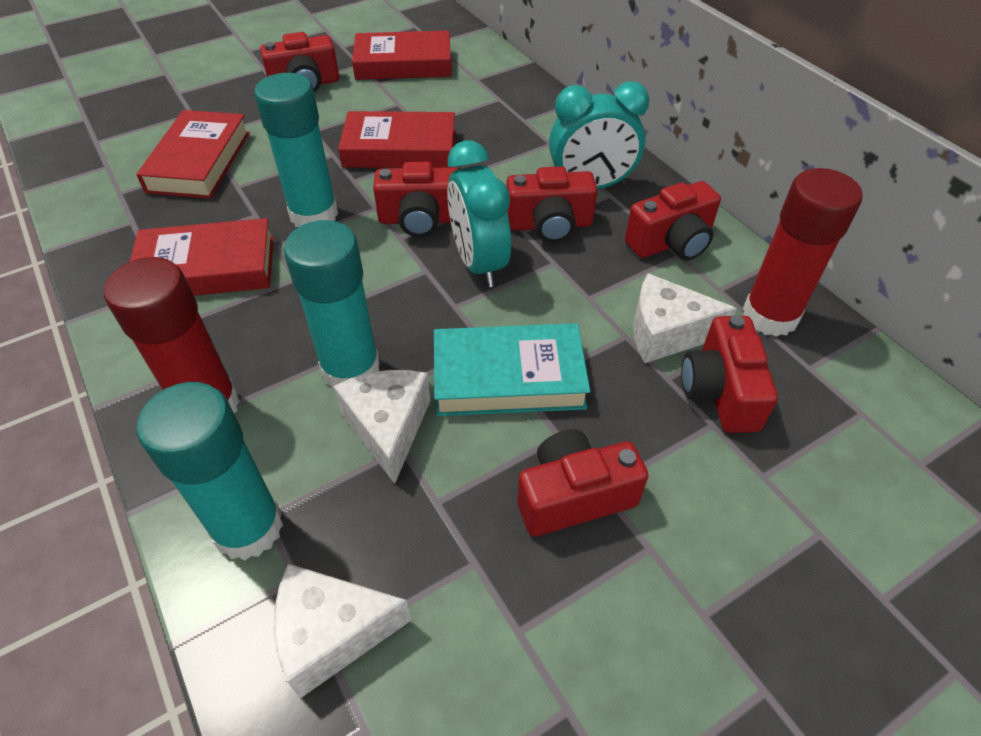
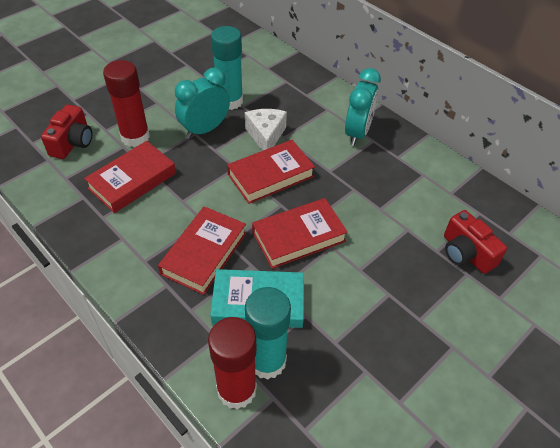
red camera: 6 -> 2
turquoise glue stick: 3 -> 2
white cheese: 3 -> 1

